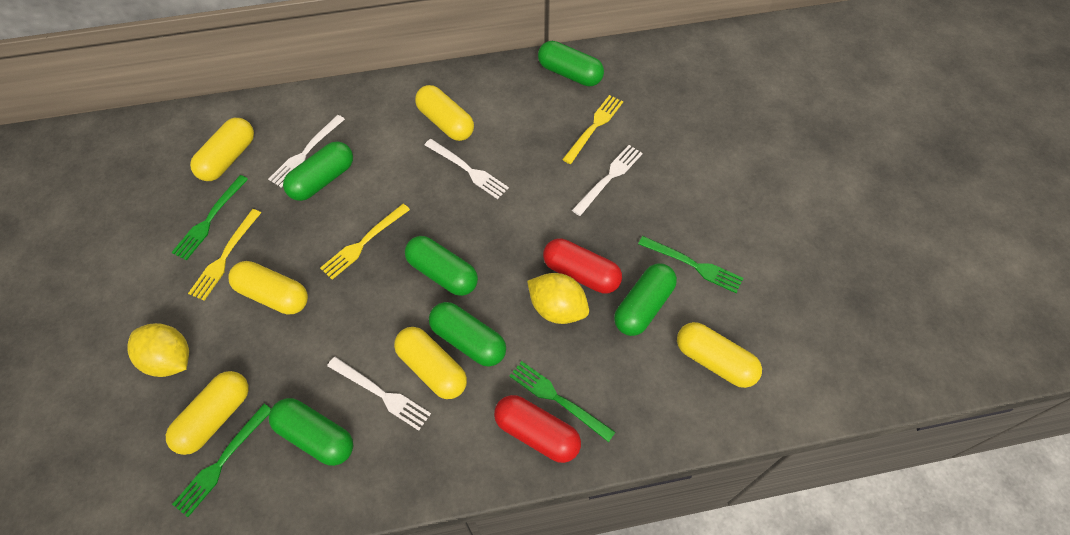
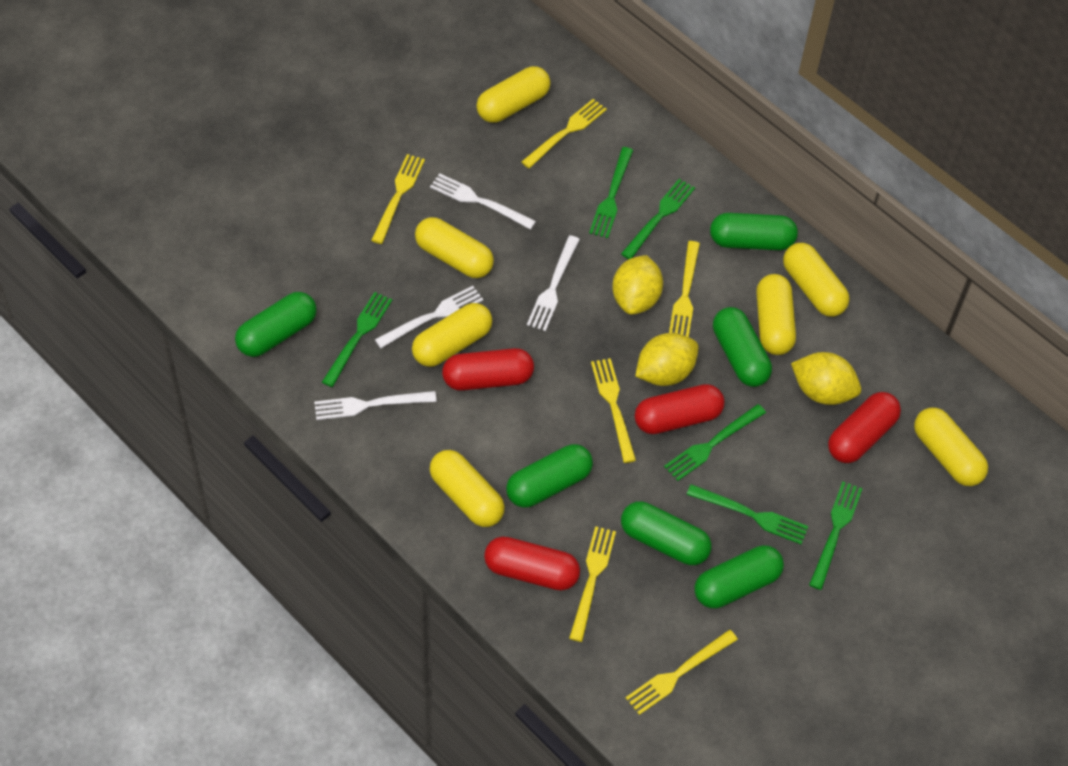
green fork: 4 -> 6
red capsule: 2 -> 4
yellow capsule: 6 -> 7
yellow fork: 3 -> 6
yellow lemon: 2 -> 3

